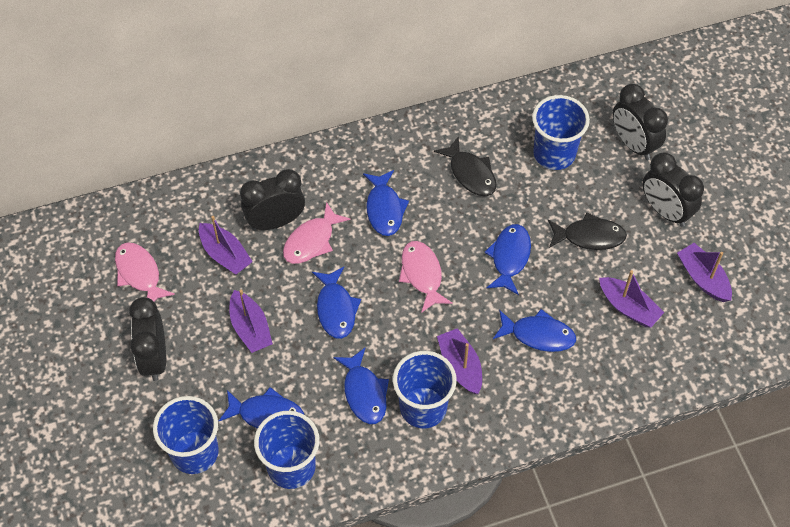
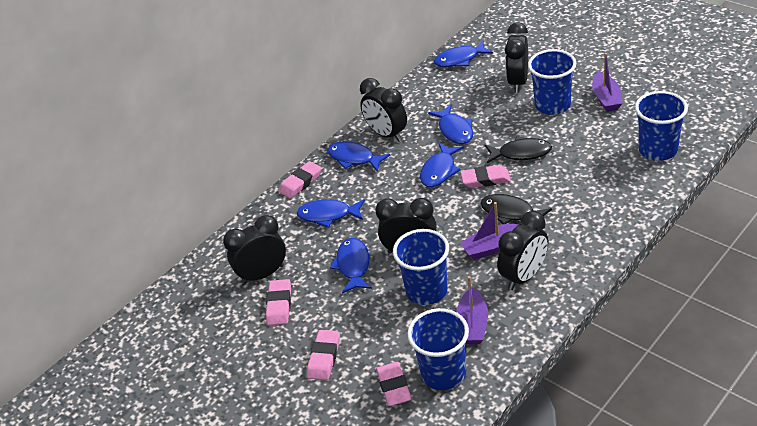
black clock: 4 -> 5
pink eraser: 0 -> 5
pink fish: 3 -> 0
purple boat: 5 -> 3

